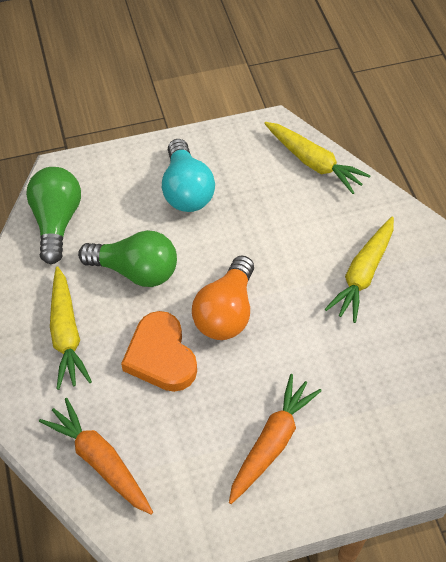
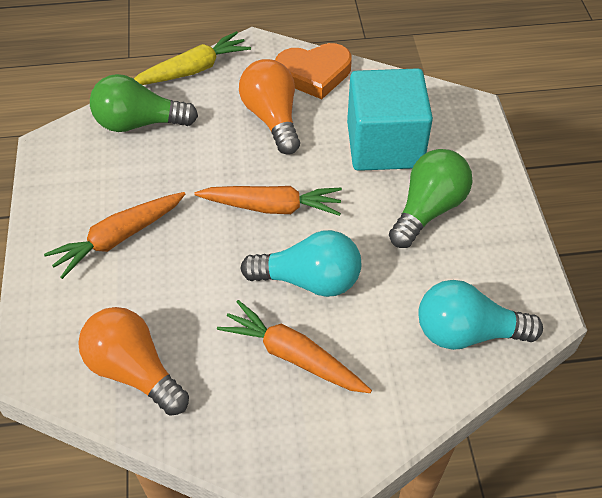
orange carrot: 2 -> 3
orange light bulb: 1 -> 2
turquoise cube: 0 -> 1
turquoise light bulb: 1 -> 2
yellow carrot: 3 -> 1

